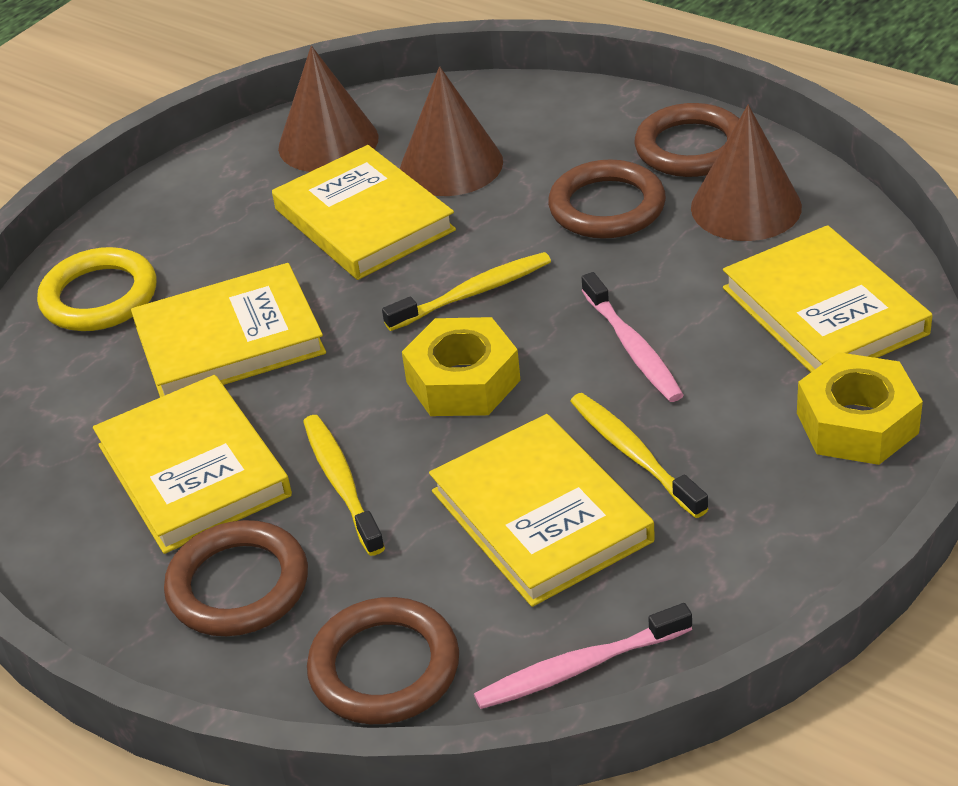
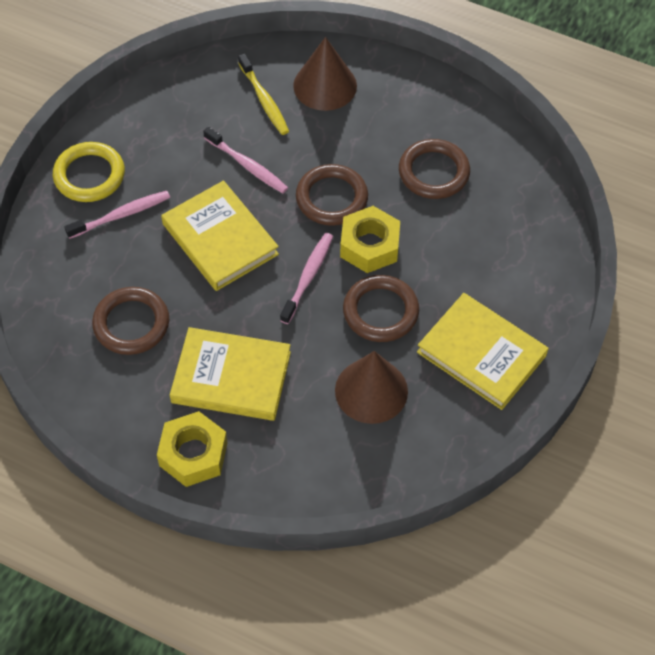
brown cone: 3 -> 2
pink toothbrush: 2 -> 3
yellow book: 5 -> 3
yellow toothbrush: 3 -> 1

